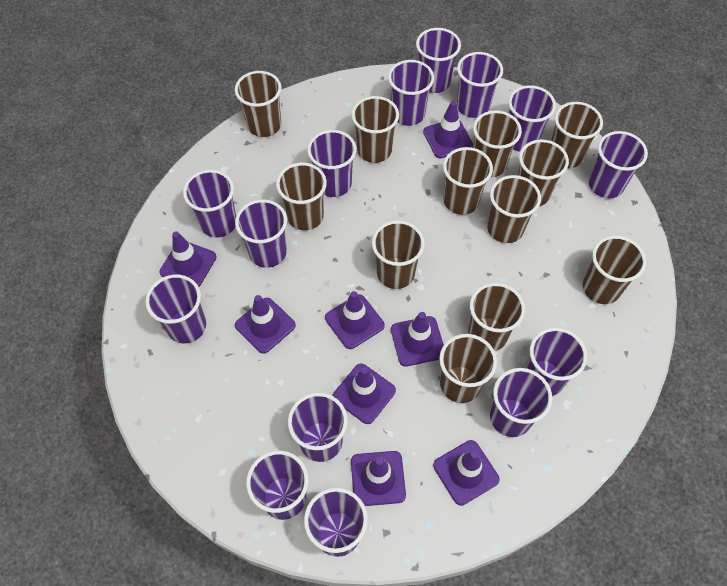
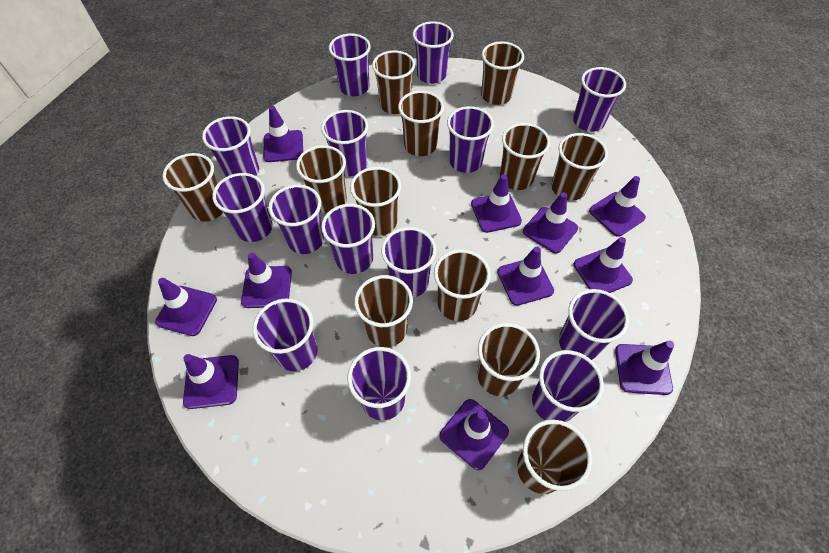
purple traffic cone: 8 -> 11

